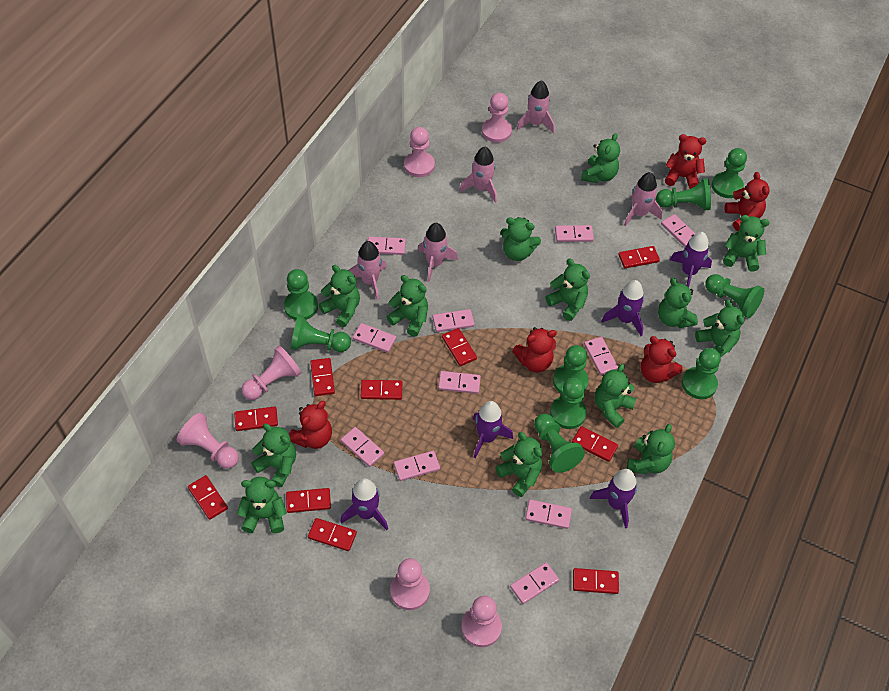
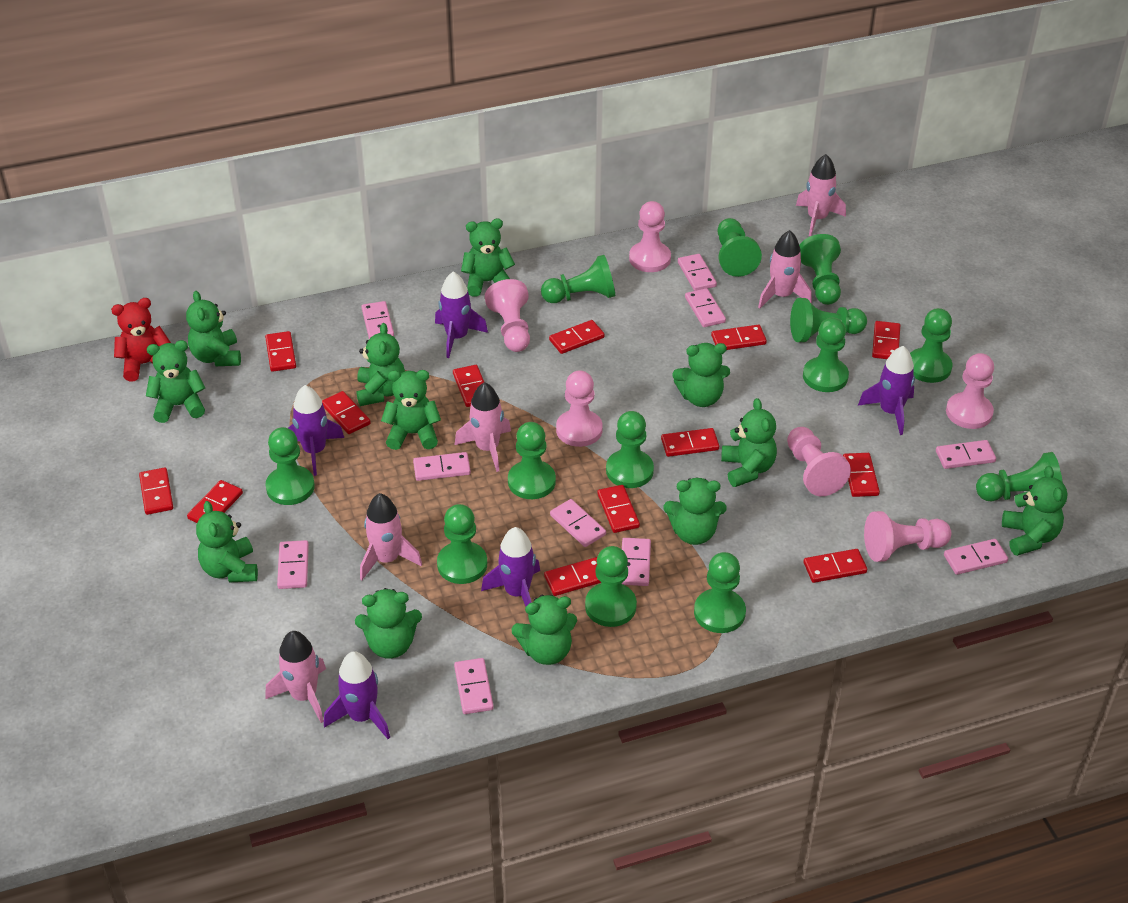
green pawn: 9 -> 13
green teddy bear: 13 -> 12
pink domino: 11 -> 10
red domino: 10 -> 13
red teddy bear: 5 -> 1

